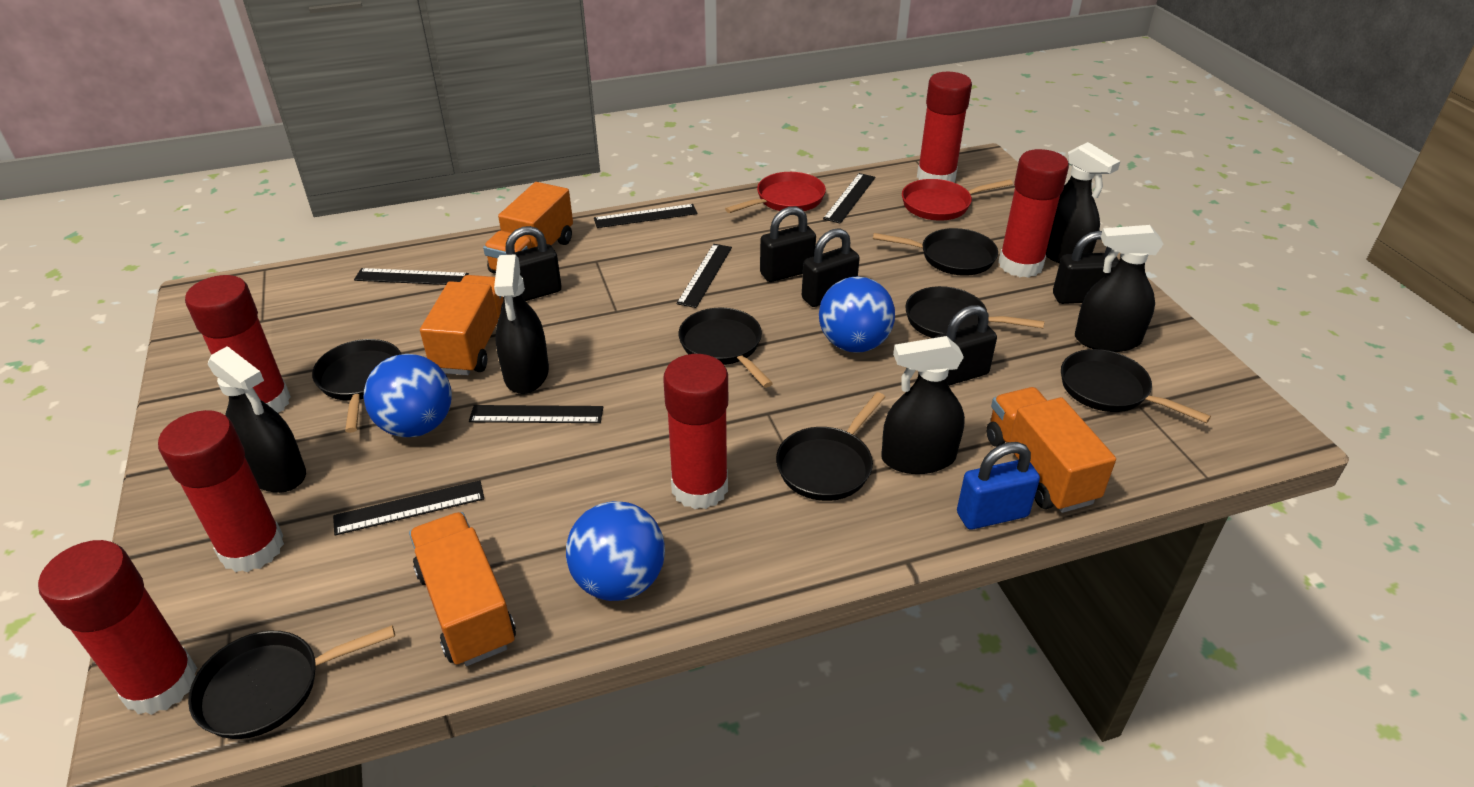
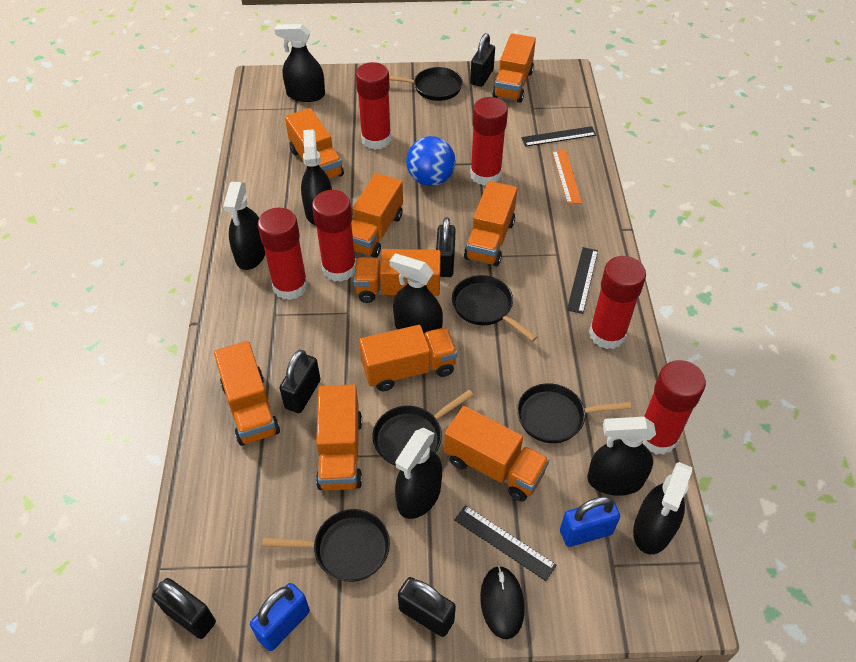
black mouse: 0 -> 1
black pan: 7 -> 5
black ruler: 6 -> 3
black spray bottle: 5 -> 7
blue ball: 3 -> 1
blue padlock: 1 -> 2
orange ruler: 0 -> 1
orange truck: 4 -> 9
red pan: 2 -> 0

